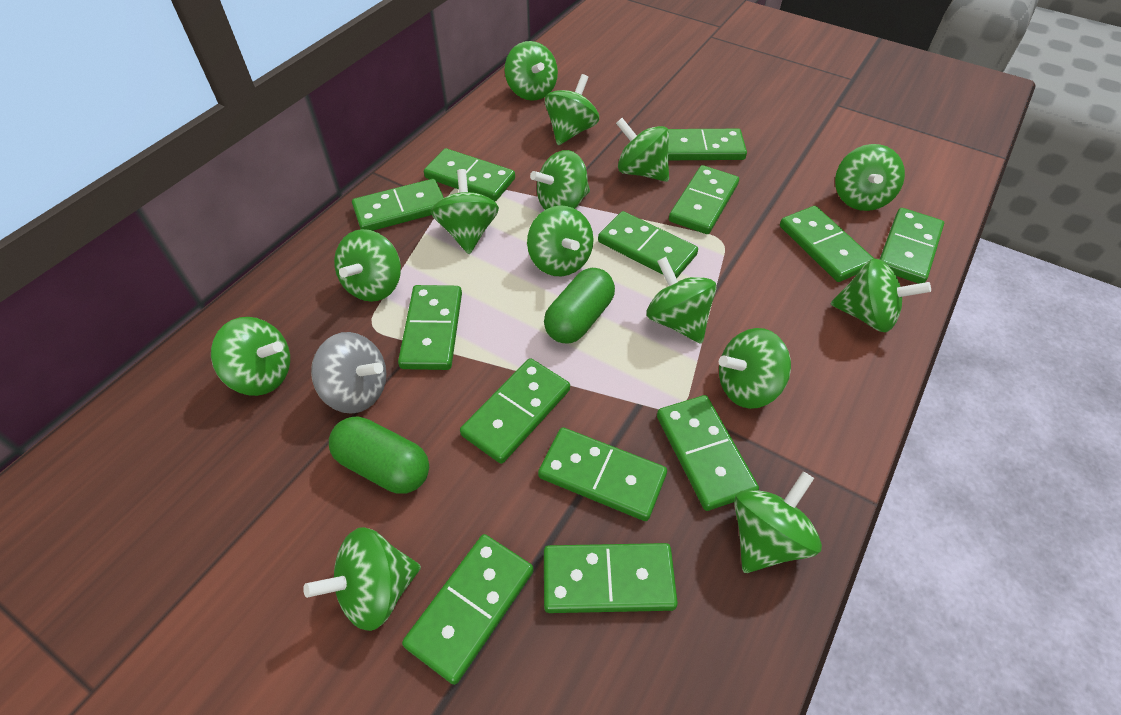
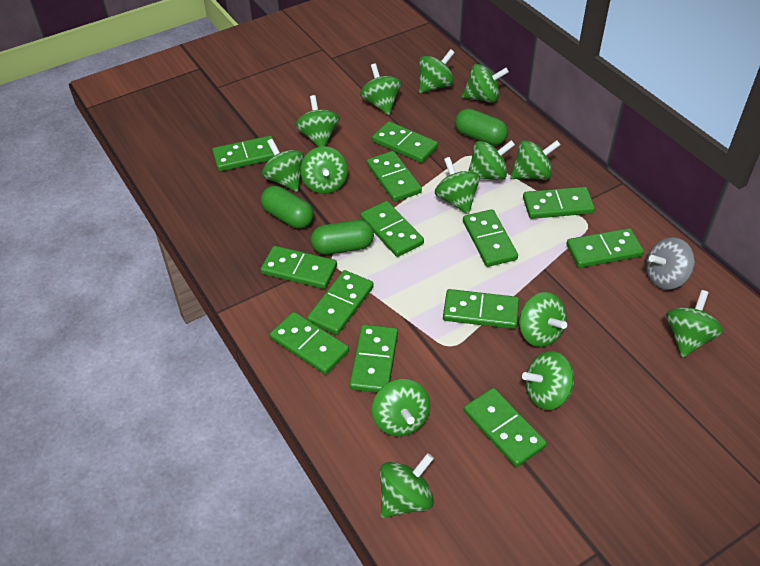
green capsule: 2 -> 3

